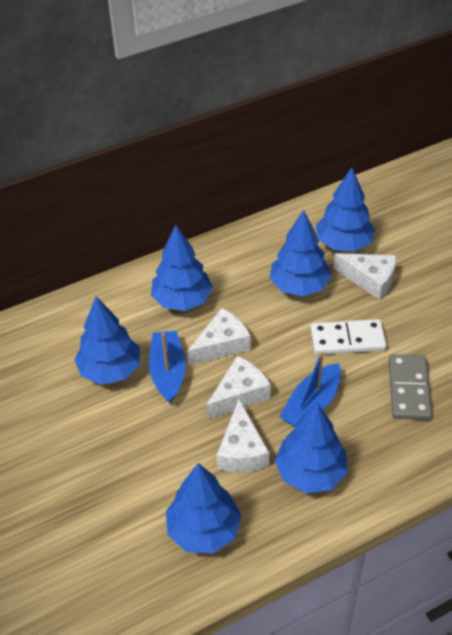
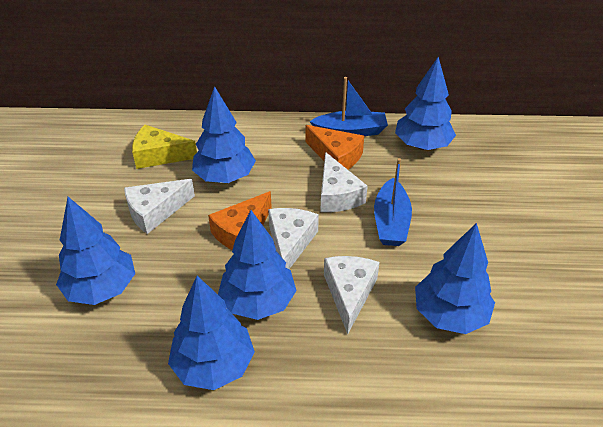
grey domino: 1 -> 0
orange cheese: 0 -> 2
white domino: 1 -> 0
yellow cheese: 0 -> 1

